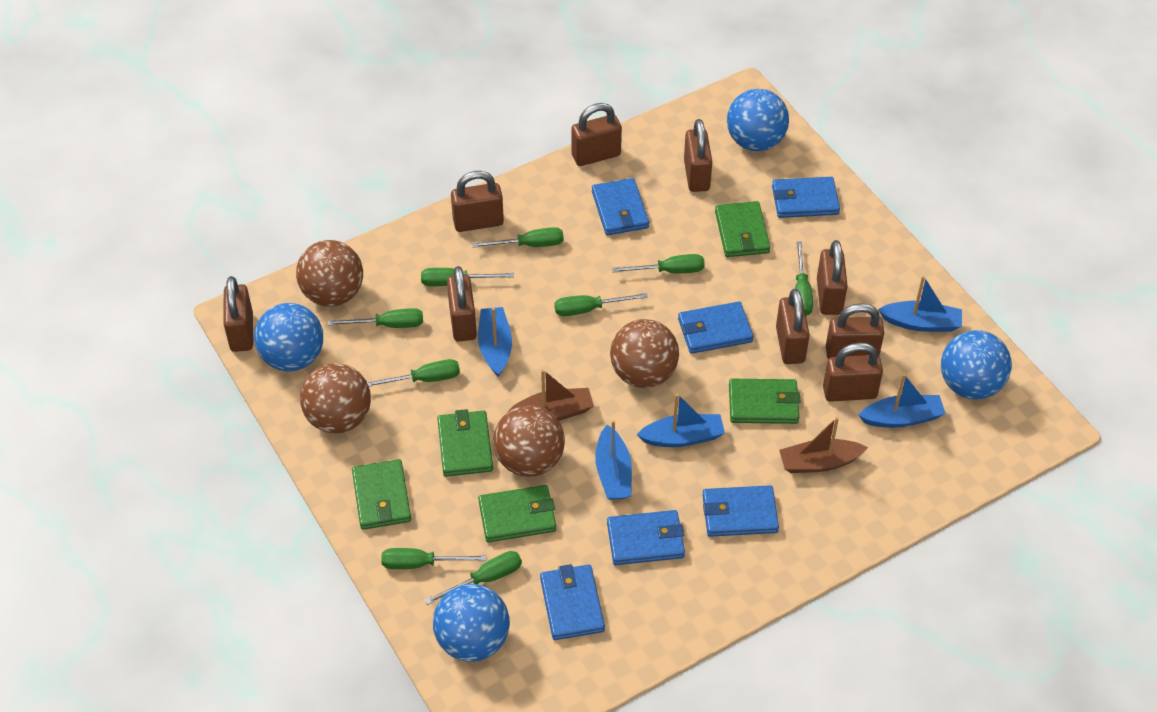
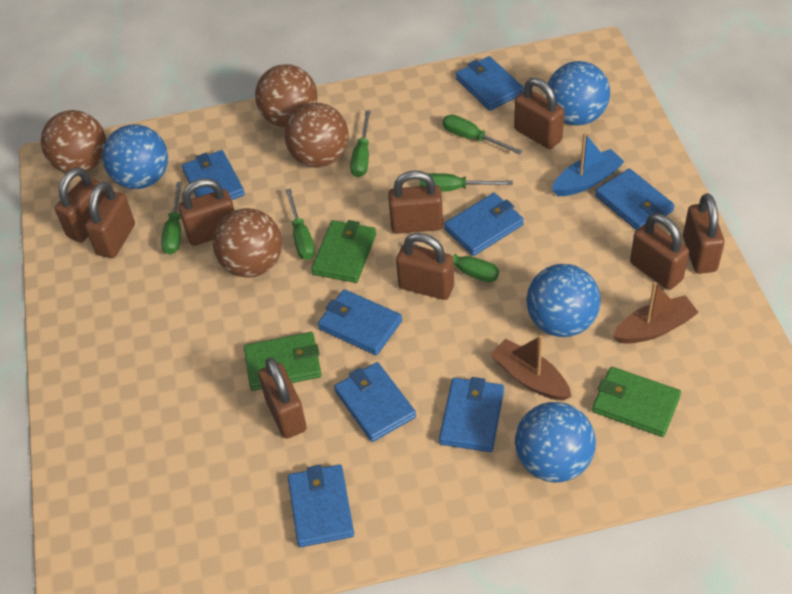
blue boat: 5 -> 1
blue wallet: 6 -> 8
green screwdriver: 9 -> 6
green wallet: 5 -> 3

